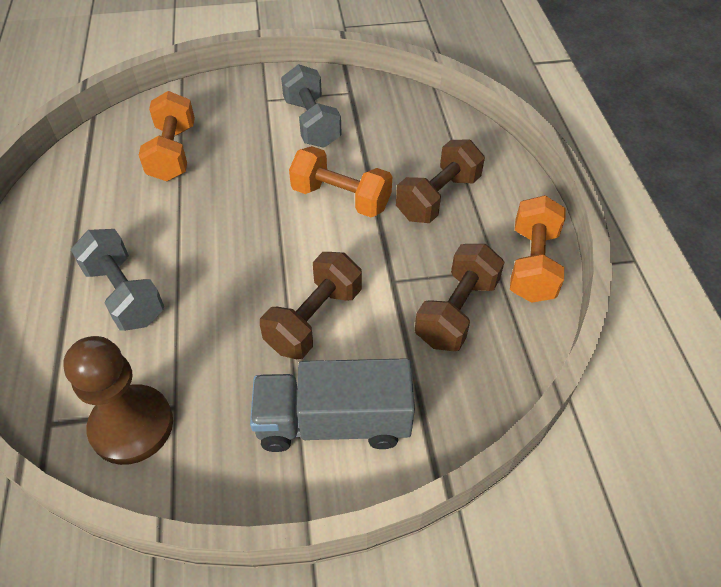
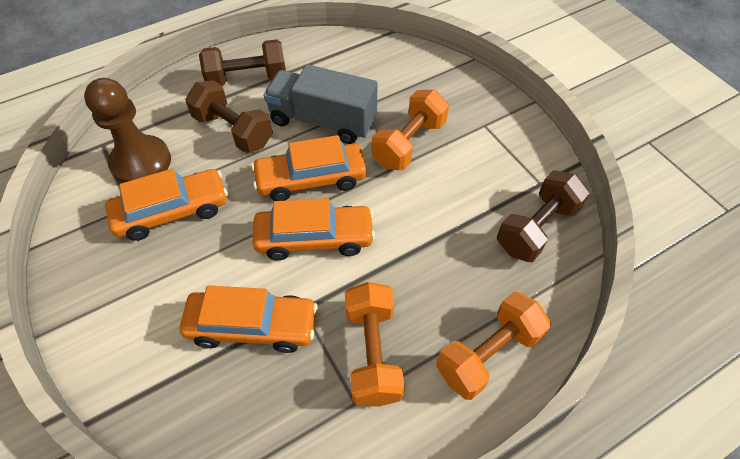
grey dumbbell: 2 -> 0
orange car: 0 -> 4

